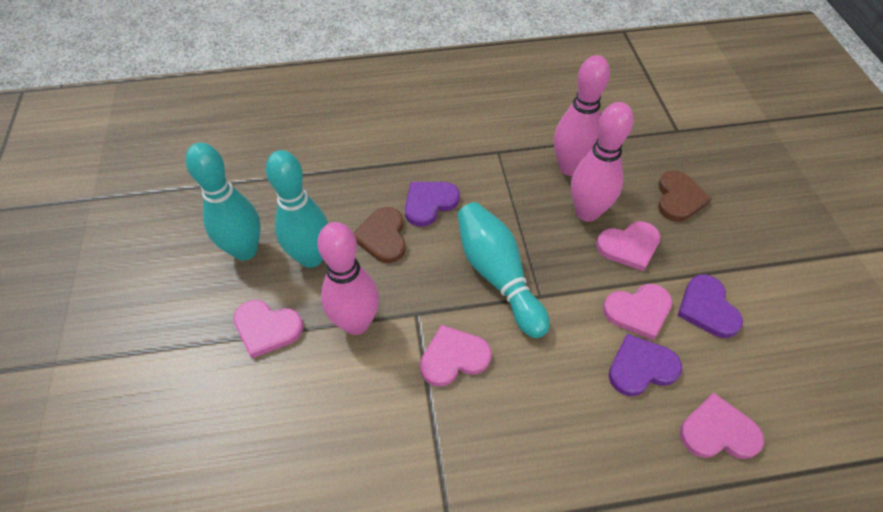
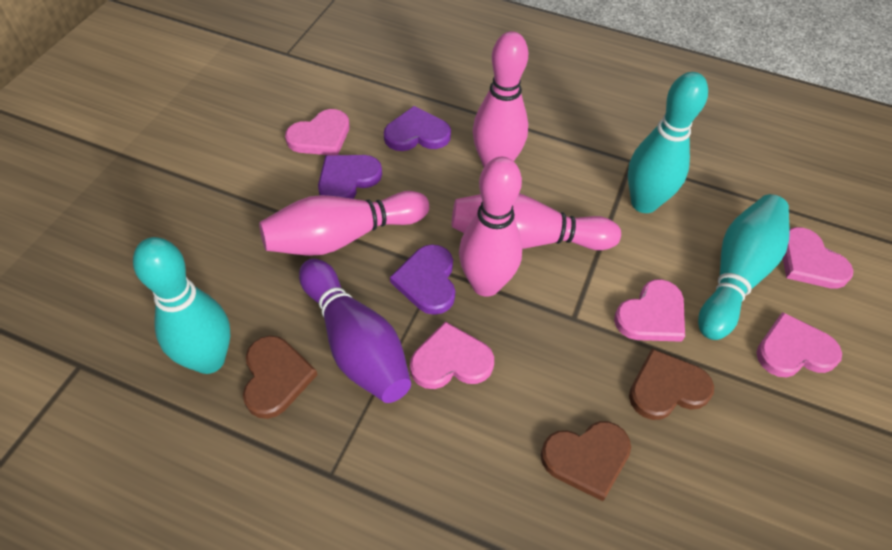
brown heart: 2 -> 3
pink bowling pin: 3 -> 4
purple bowling pin: 0 -> 1

